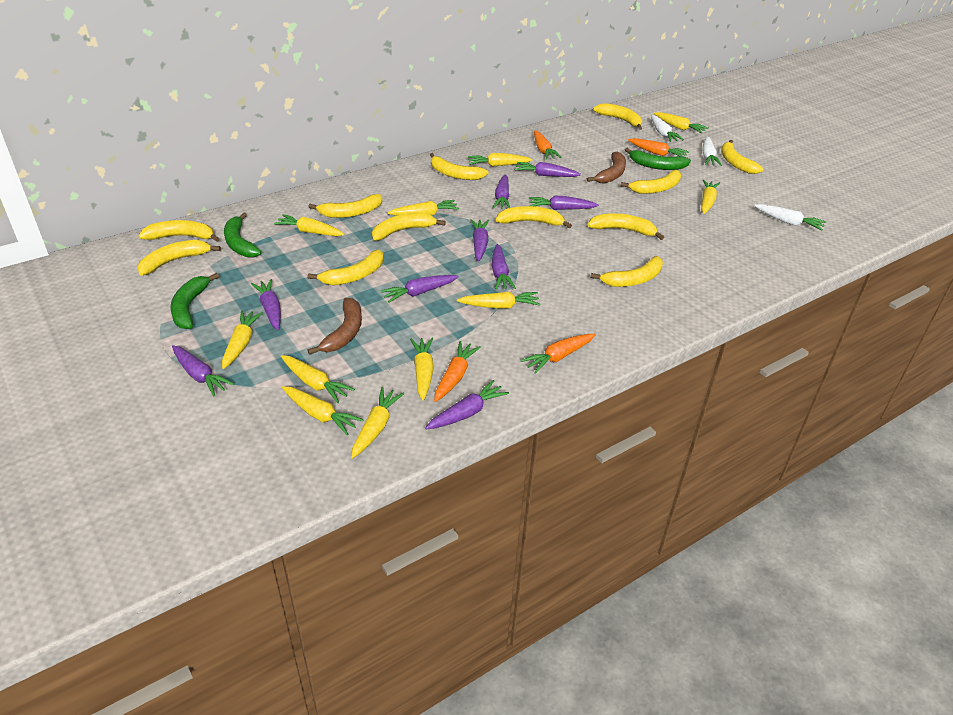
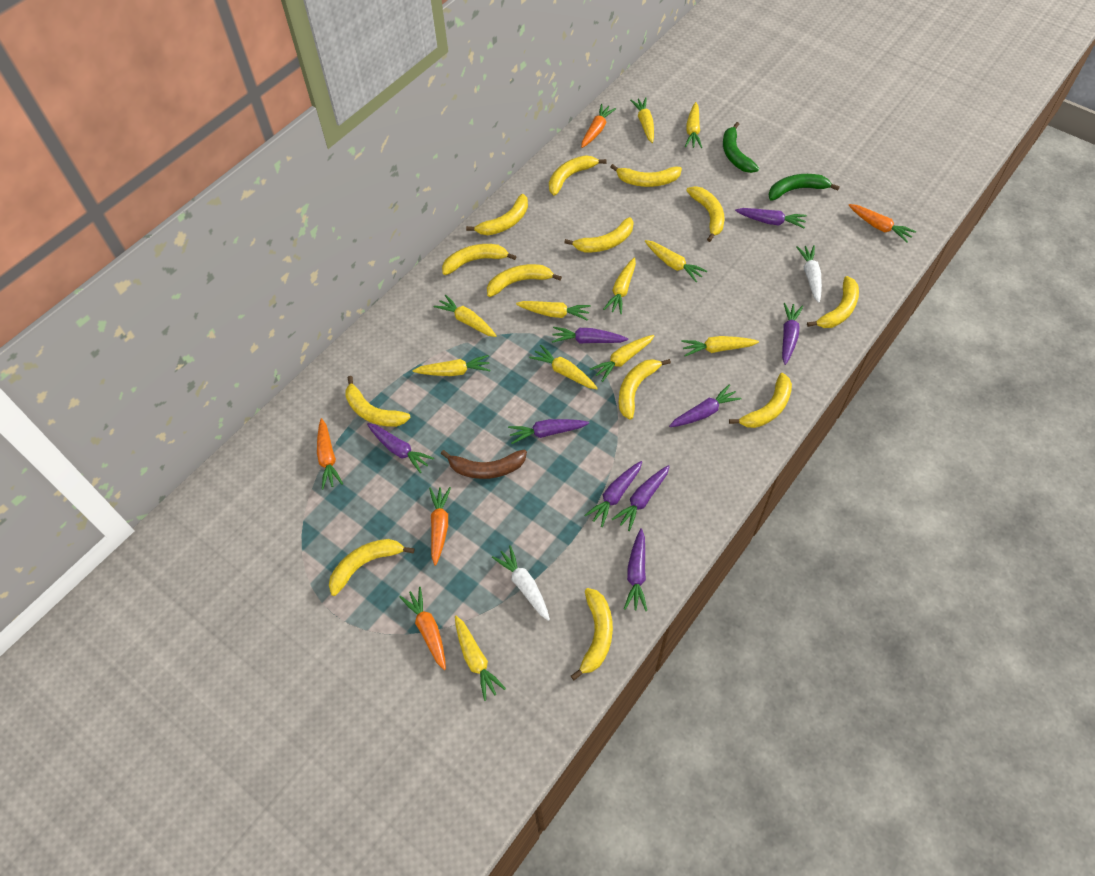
brown banana: 2 -> 1
green banana: 3 -> 2
orange carrot: 4 -> 5
white carrot: 3 -> 2
yellow banana: 12 -> 13

